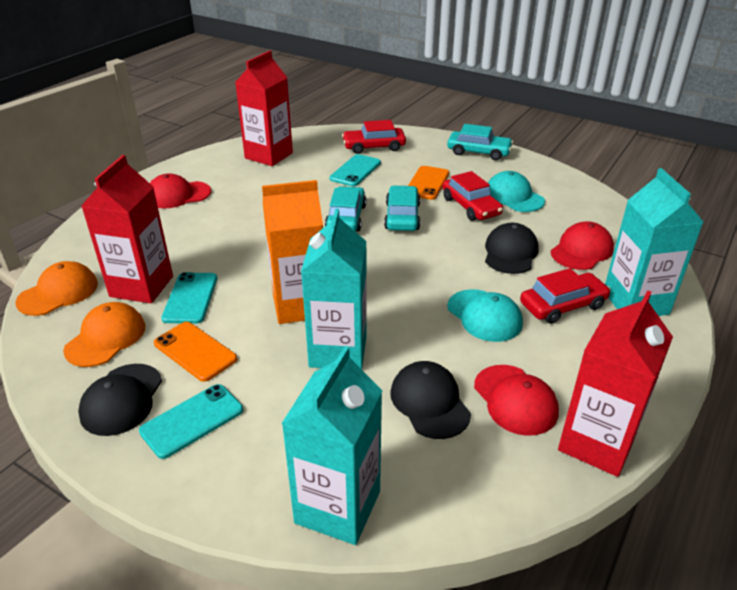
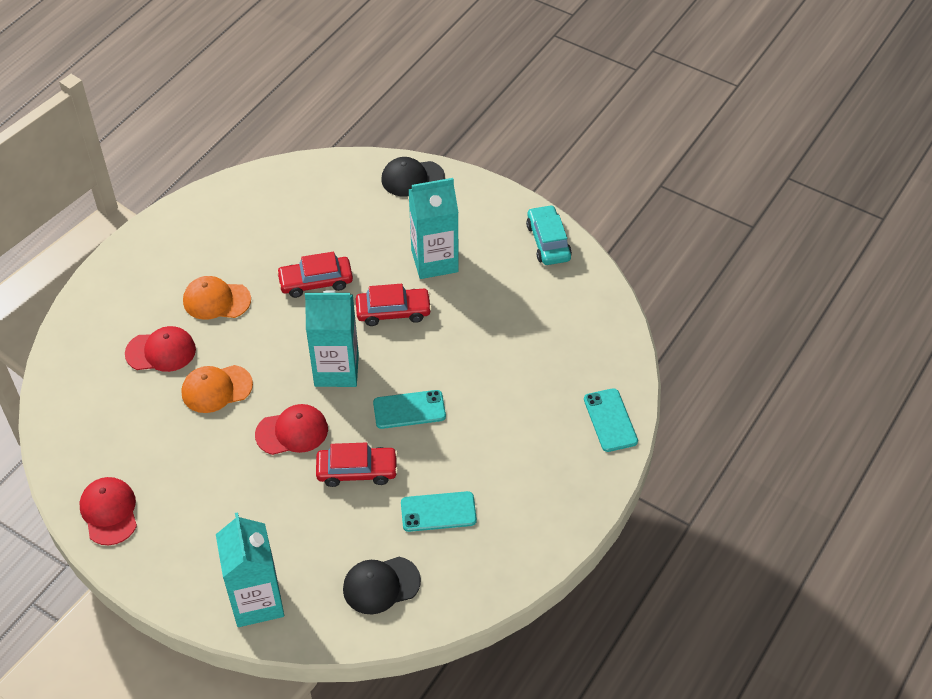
black cap: 3 -> 2
orange carton: 1 -> 0
orange phone: 2 -> 0
red carton: 3 -> 0
turquoise cap: 2 -> 0
turquoise car: 3 -> 1

